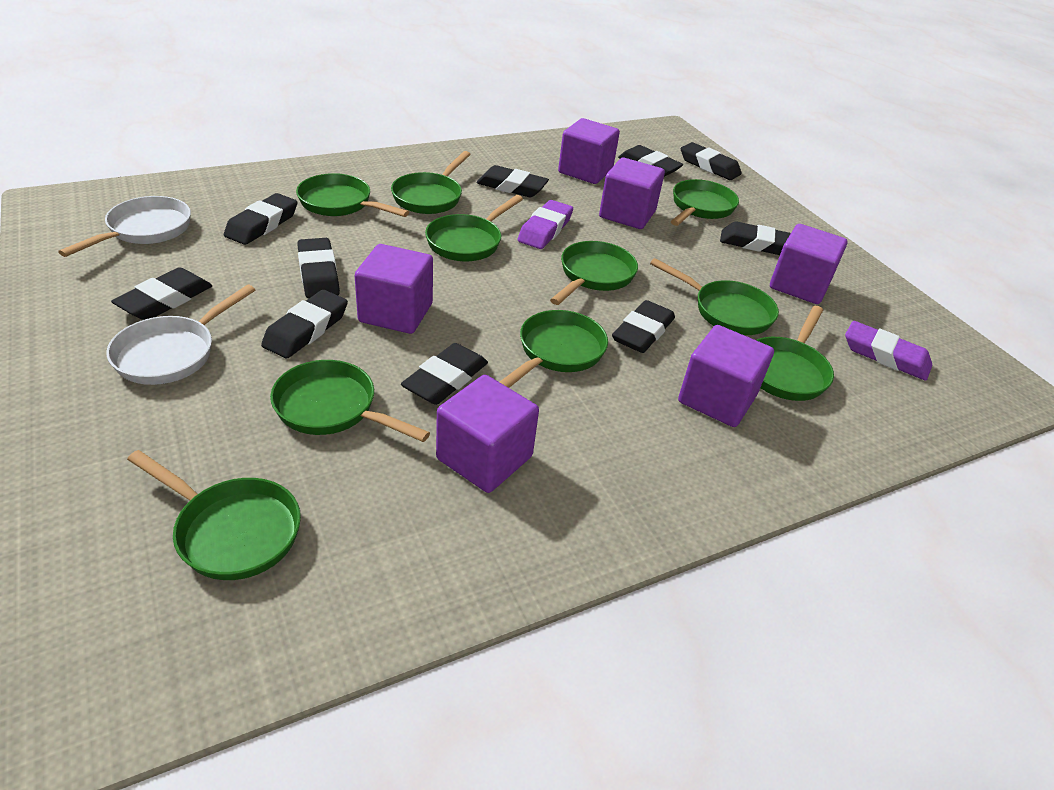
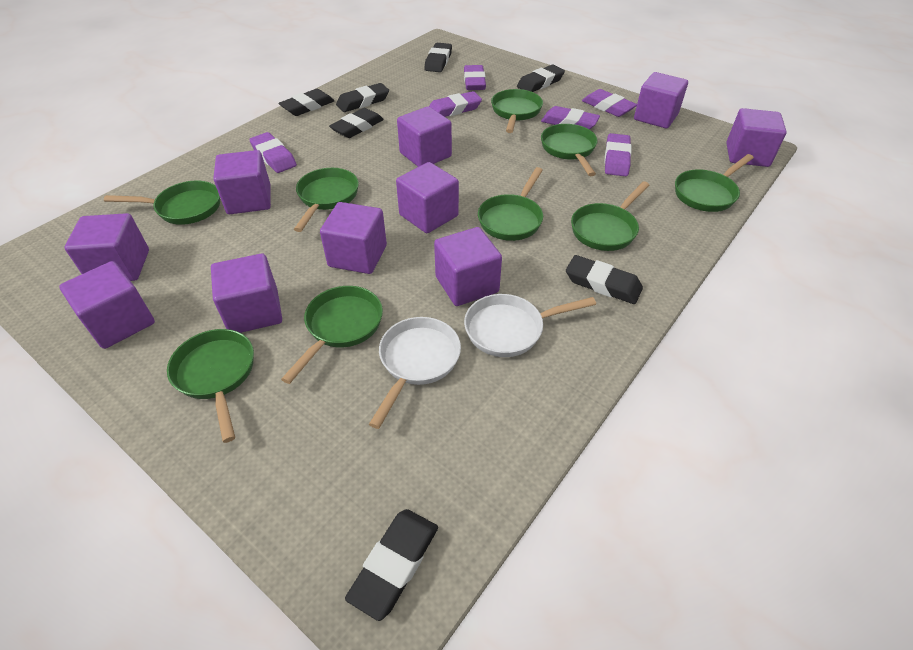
black eraser: 10 -> 7
green pan: 10 -> 9
purple cube: 6 -> 10
purple eraser: 2 -> 6

